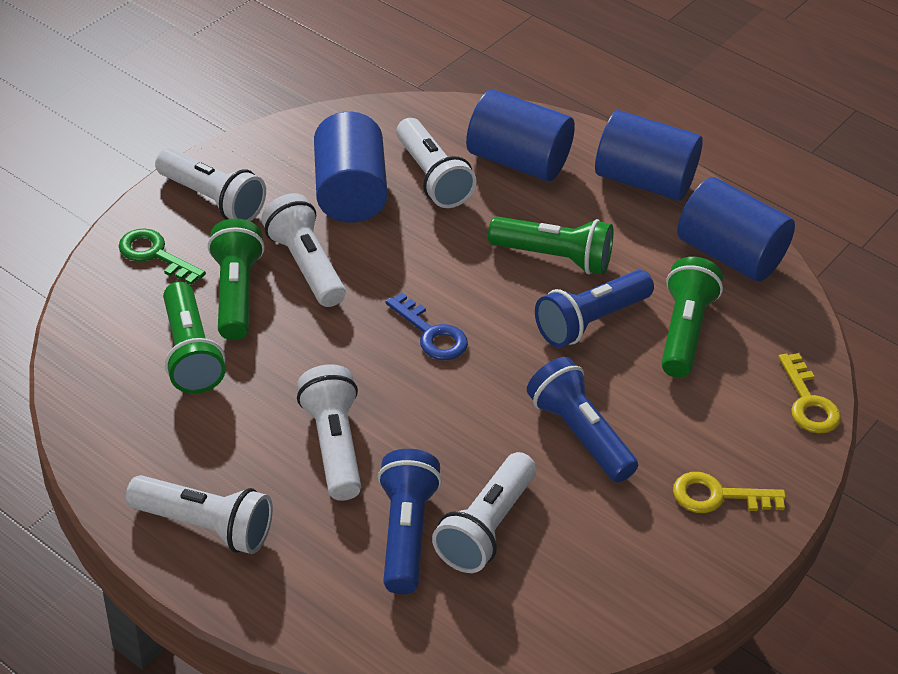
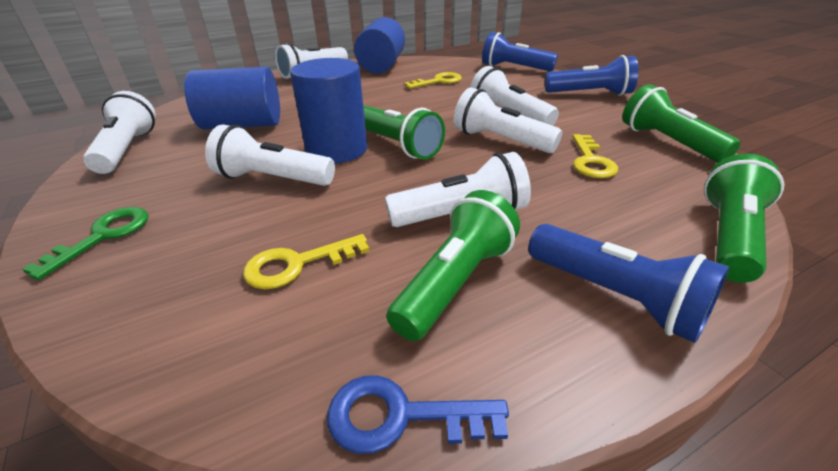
blue cylinder: 4 -> 3
yellow key: 2 -> 3

